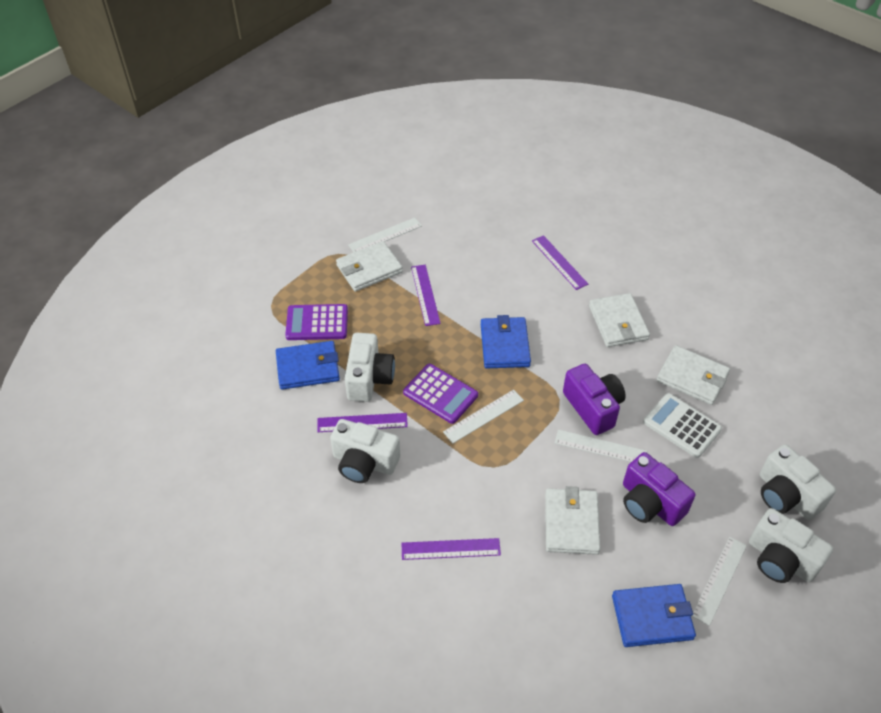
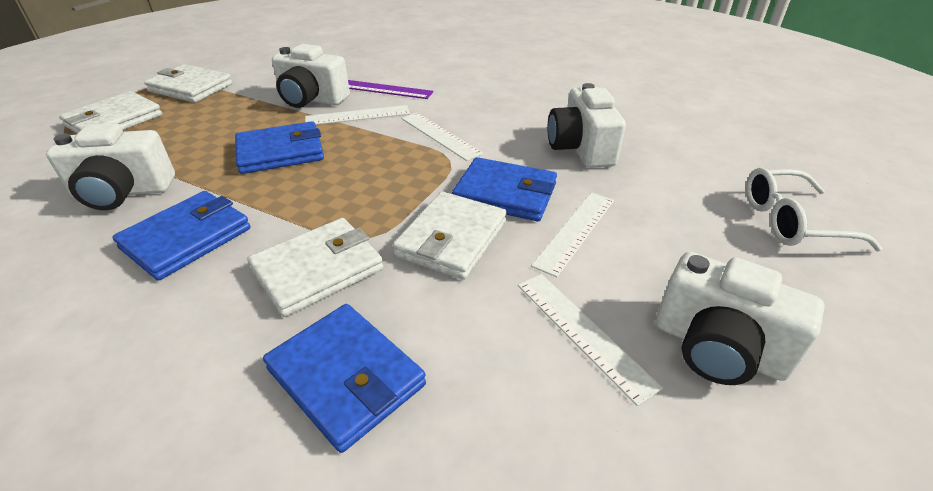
blue wallet: 3 -> 4
purple calculator: 2 -> 0
purple camera: 2 -> 0
purple ruler: 4 -> 1
white calculator: 1 -> 0
white glasses: 0 -> 1

